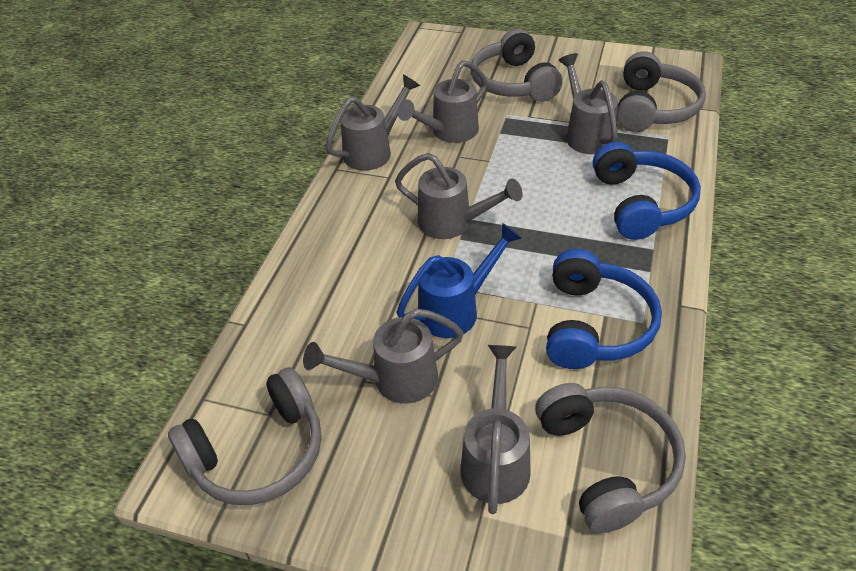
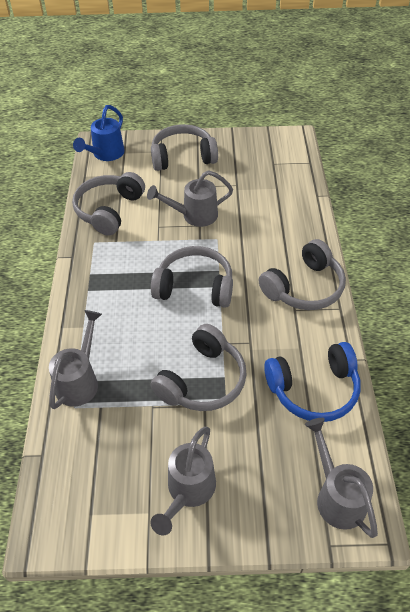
blue headphones: 2 -> 1
grey headphones: 4 -> 5
grey watering can: 6 -> 4

